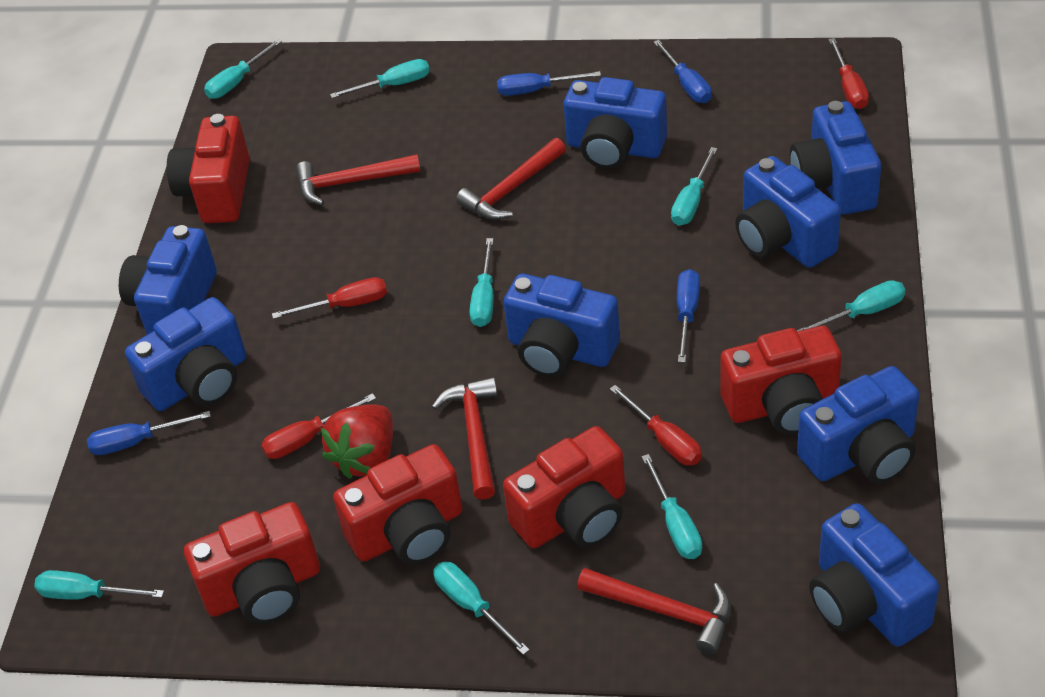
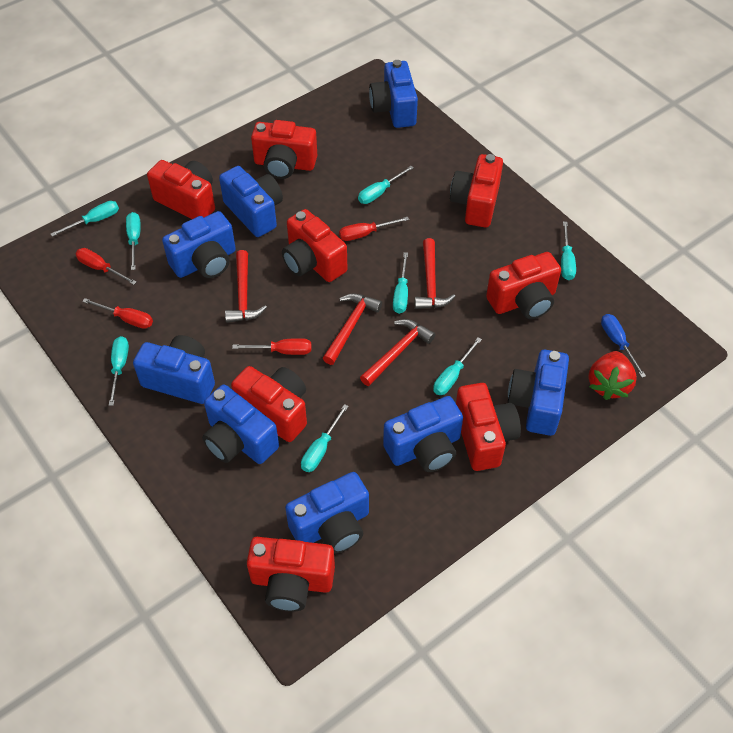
blue screwdriver: 4 -> 1
red camera: 5 -> 8

